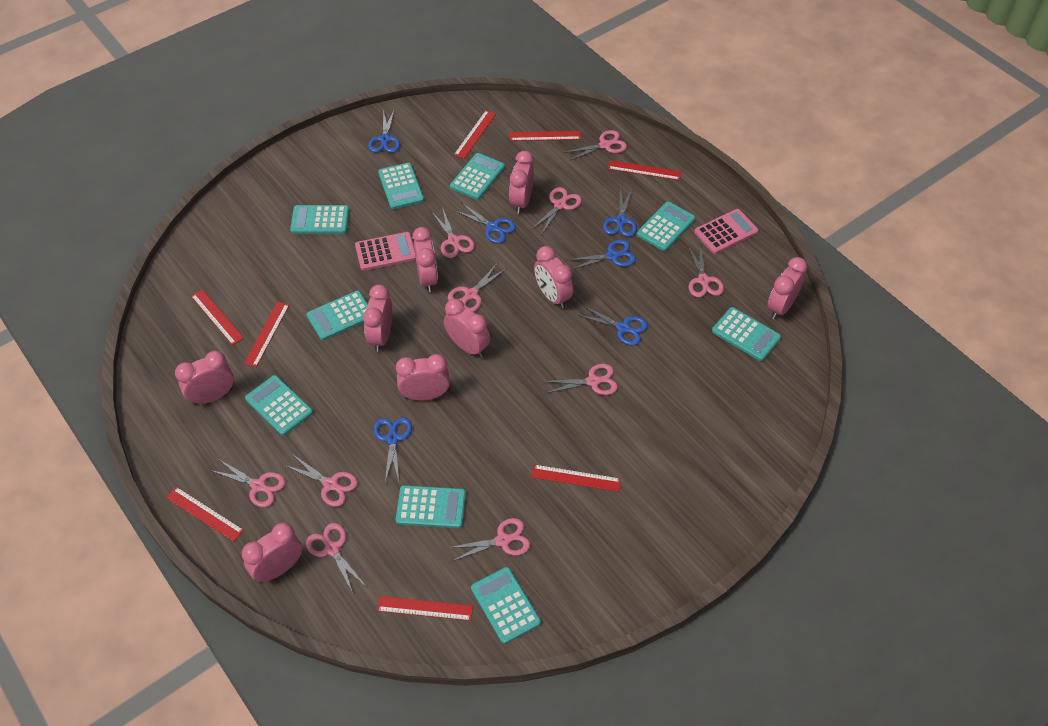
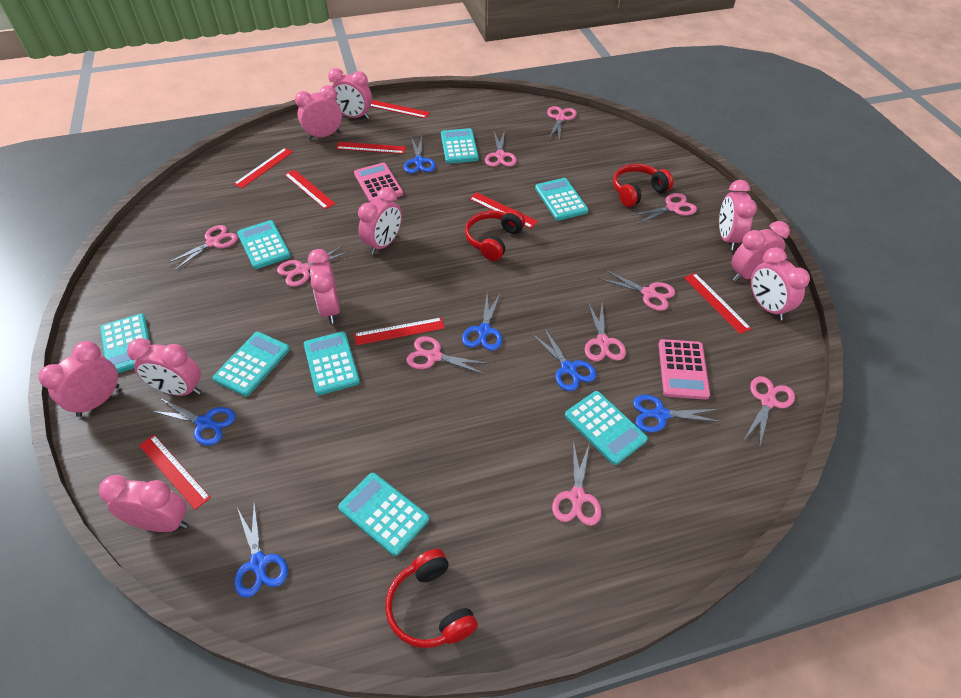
pink clock: 9 -> 10
red headphones: 0 -> 3
turquoise calculator: 9 -> 8

